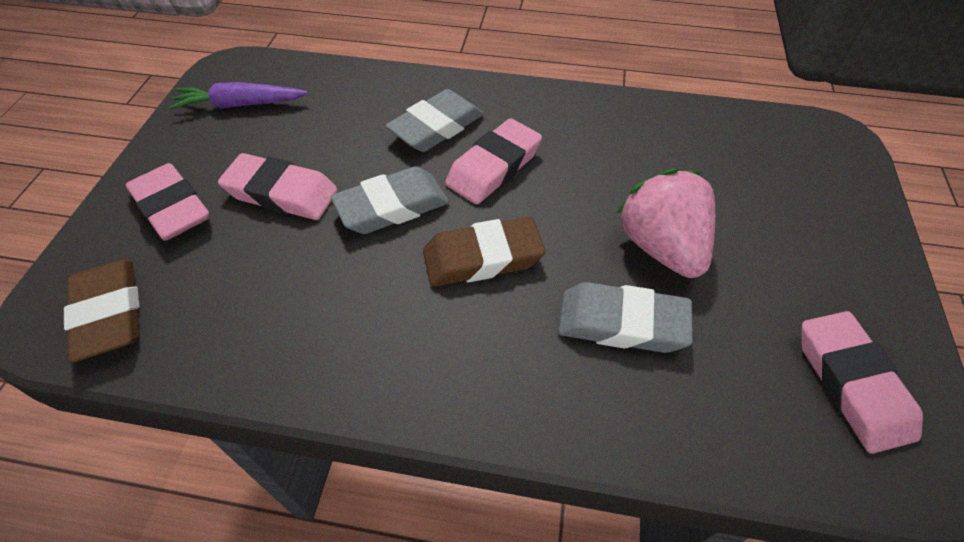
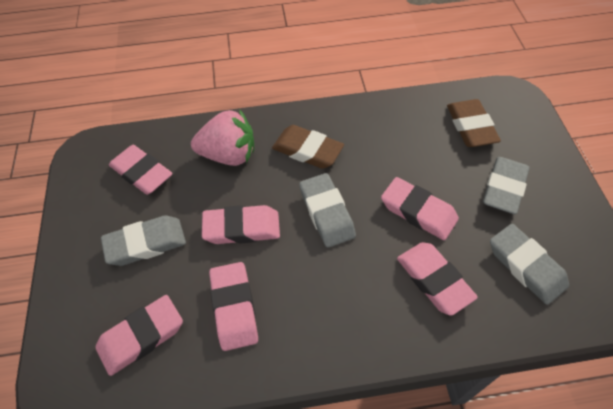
grey eraser: 3 -> 4
pink eraser: 4 -> 6
purple carrot: 1 -> 0

